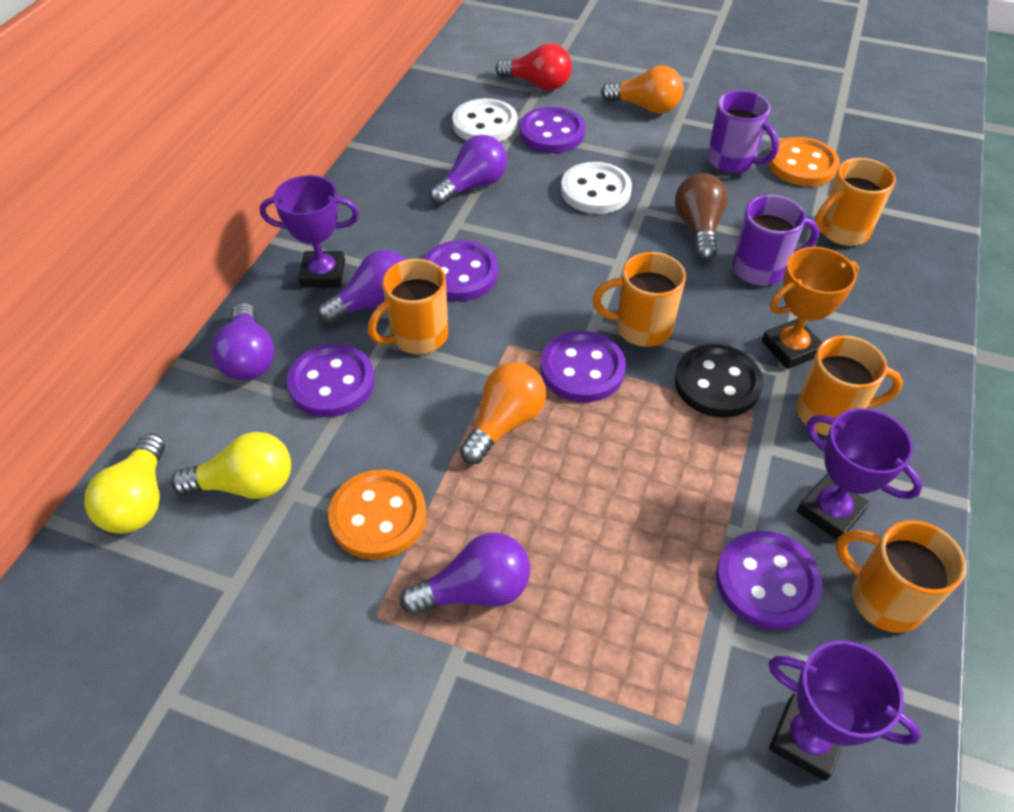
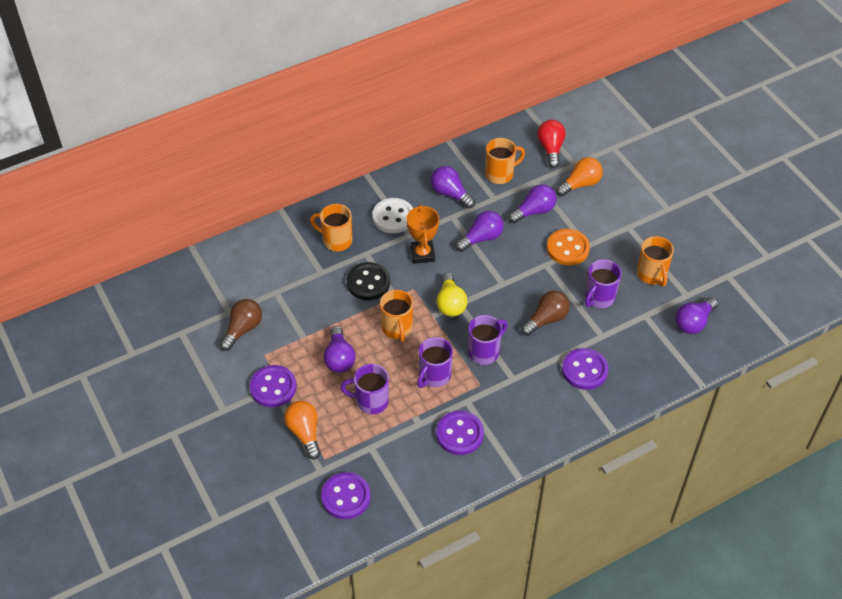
brown light bulb: 1 -> 2
orange button: 2 -> 1
orange mug: 5 -> 4
purple button: 5 -> 4
purple light bulb: 4 -> 5
purple mug: 2 -> 4
purple trophy: 3 -> 0
white button: 2 -> 1
yellow light bulb: 2 -> 1

